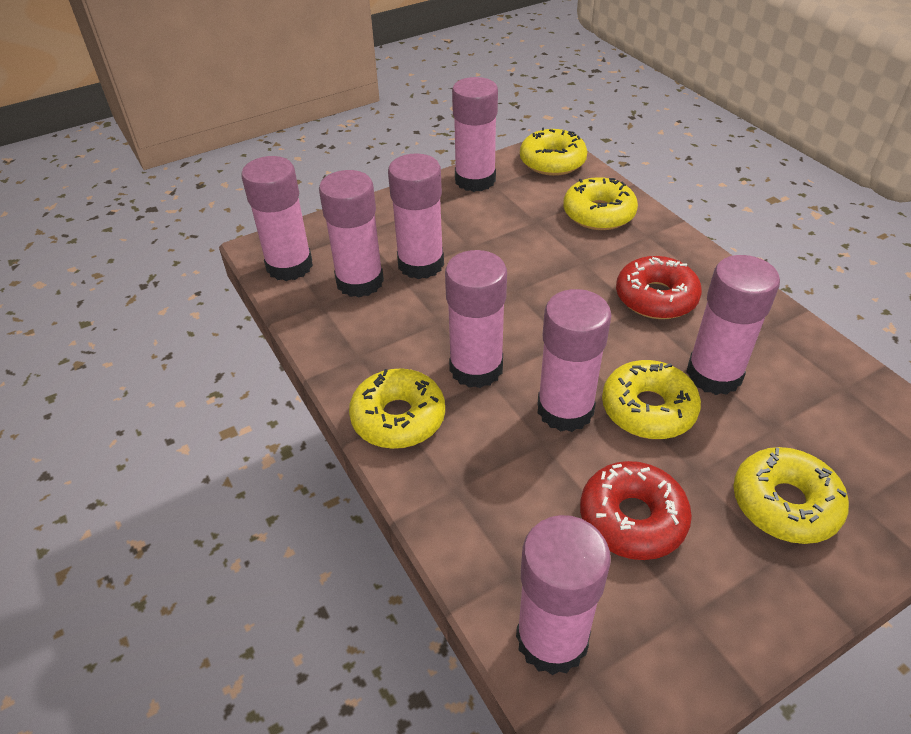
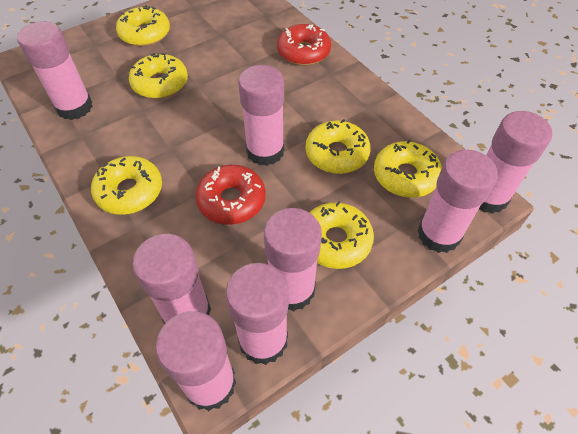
yellow donut: 5 -> 6

